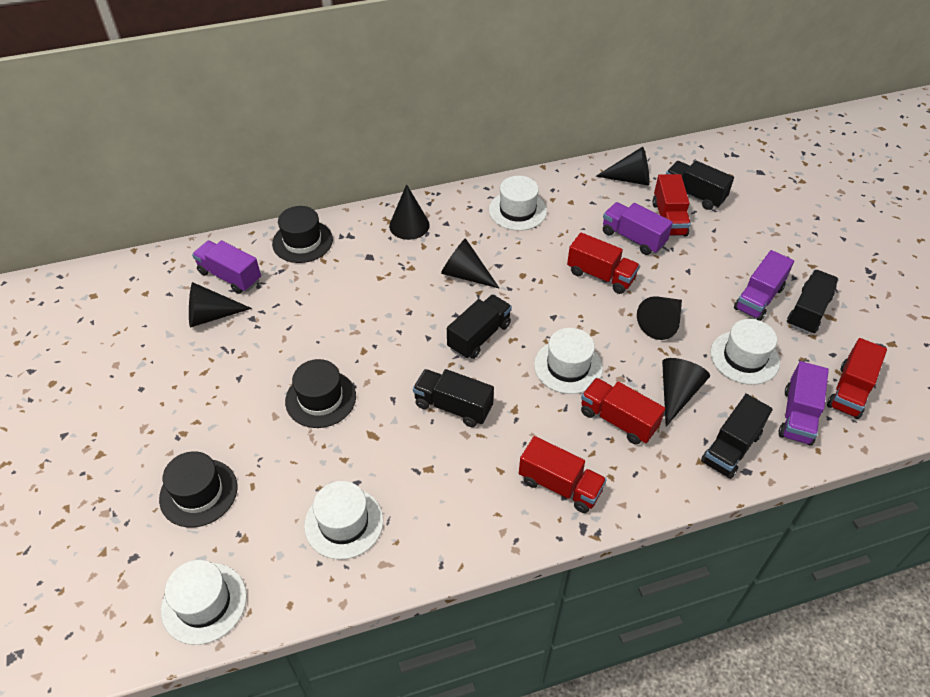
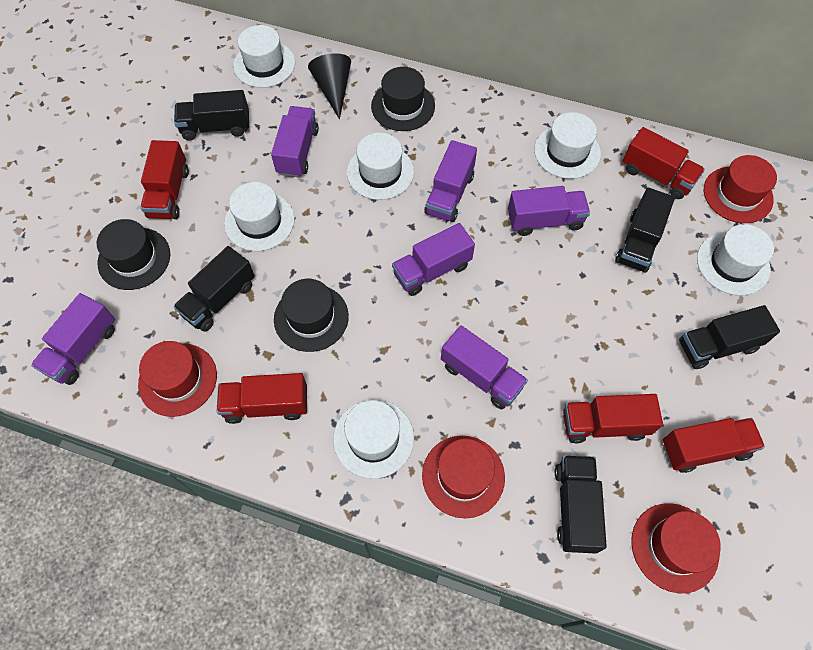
black cone: 6 -> 1
purple truck: 4 -> 6
red hat: 0 -> 4
white hat: 5 -> 6

